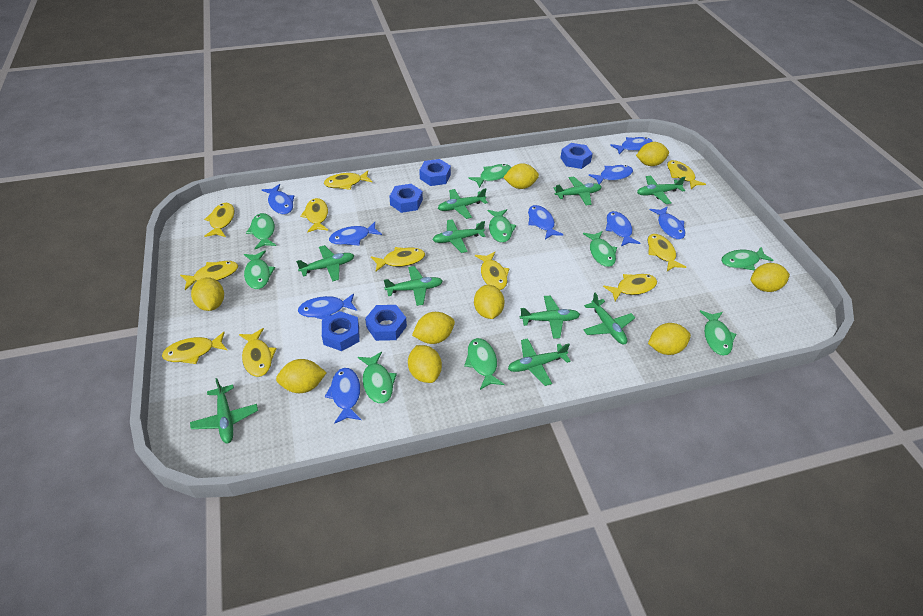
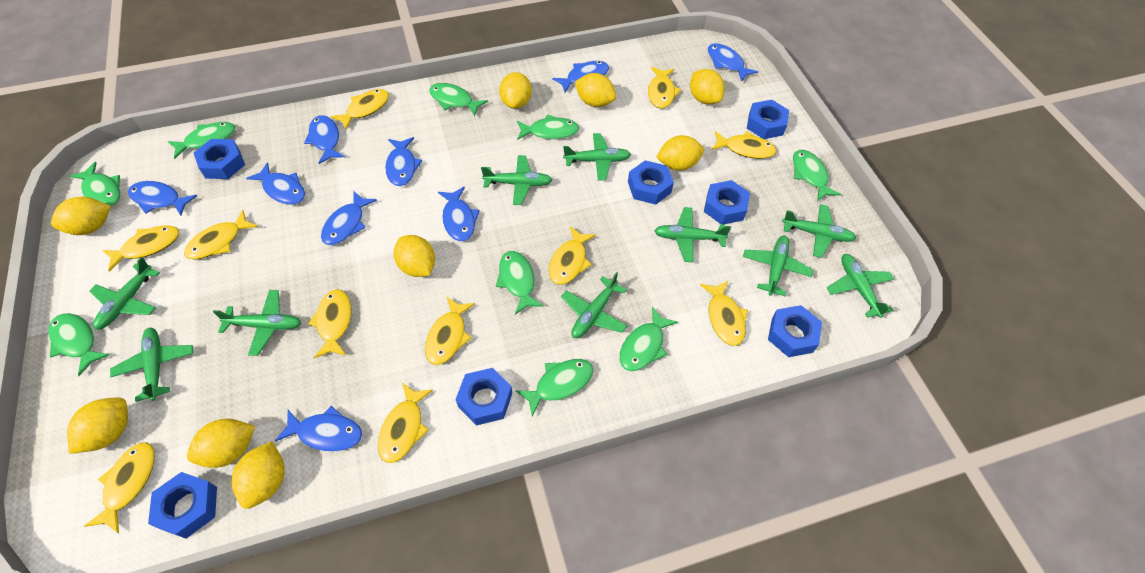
blue nut: 5 -> 7

